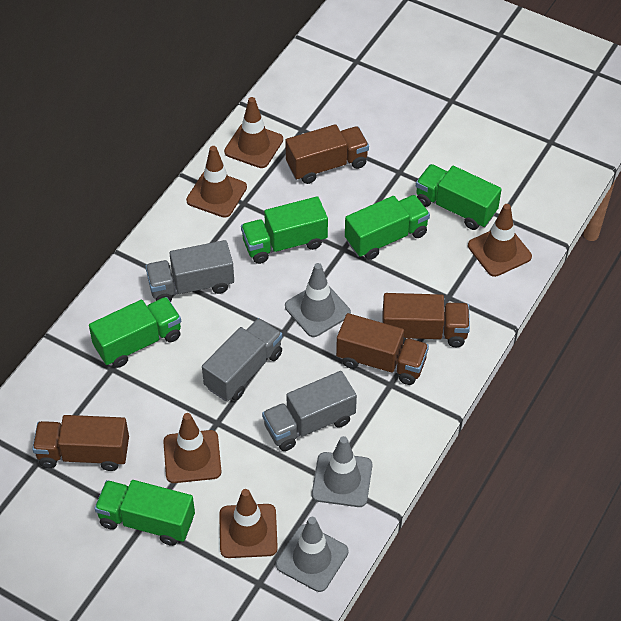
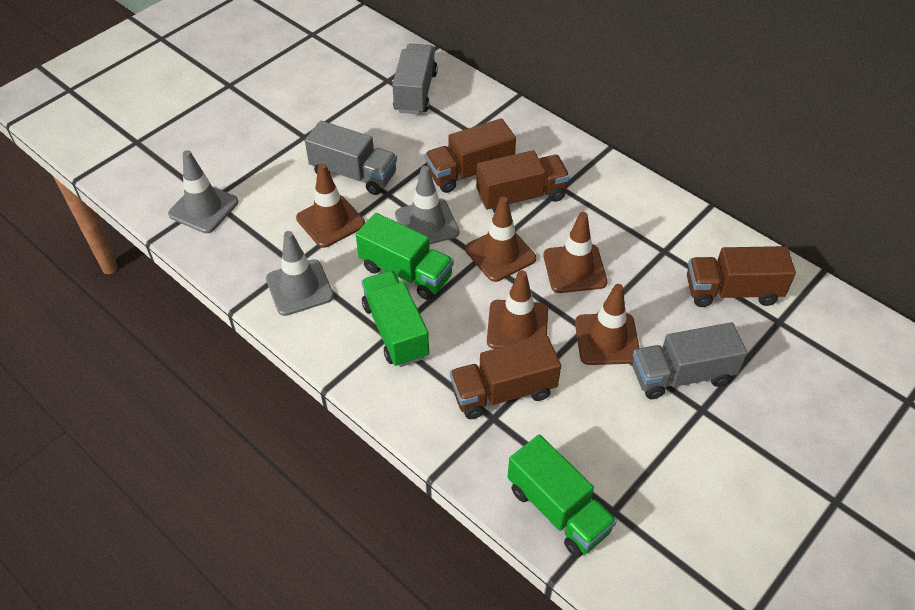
green truck: 5 -> 3

